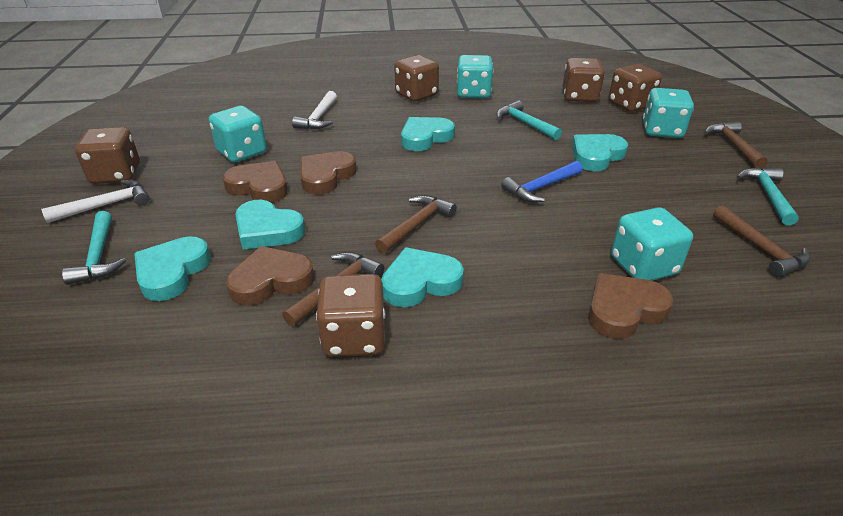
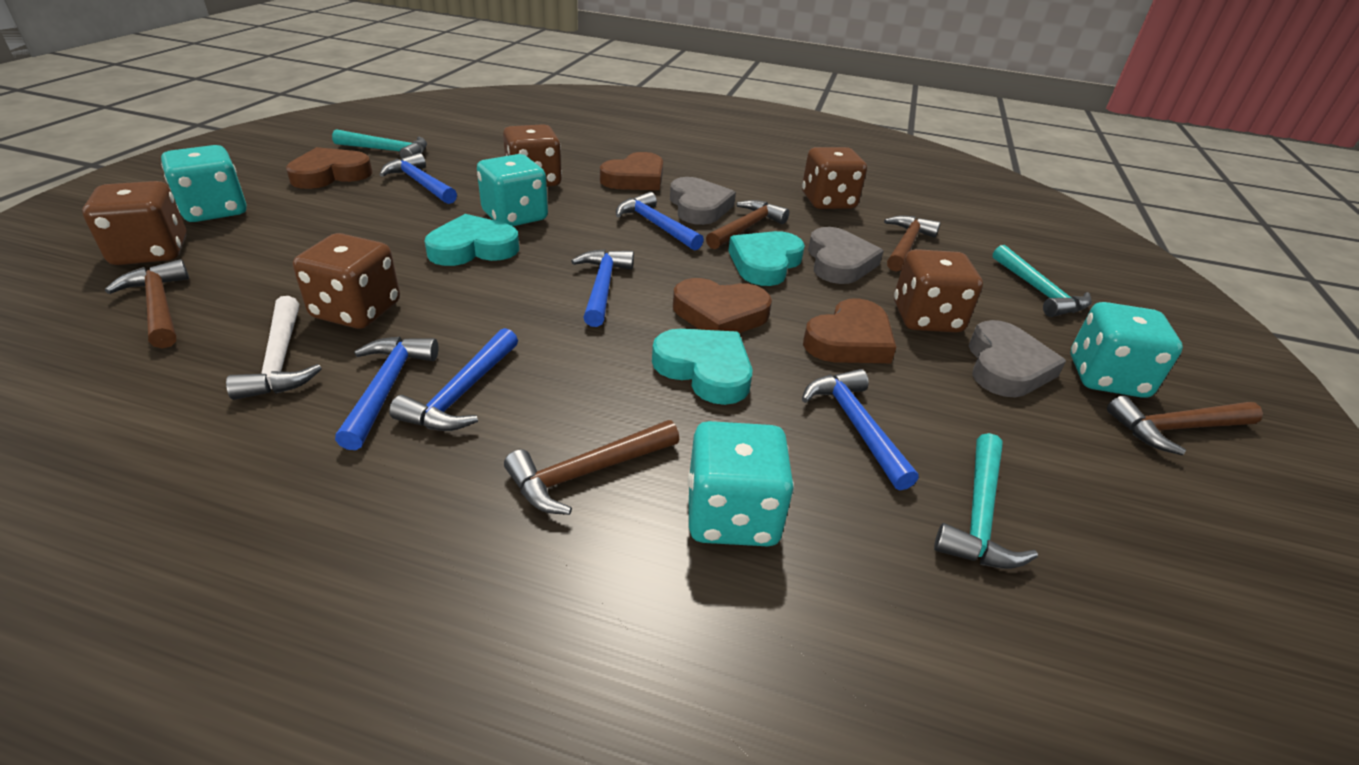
blue hammer: 1 -> 6
brown hammer: 4 -> 5
grey heart: 0 -> 3
turquoise heart: 5 -> 3
white hammer: 2 -> 1

